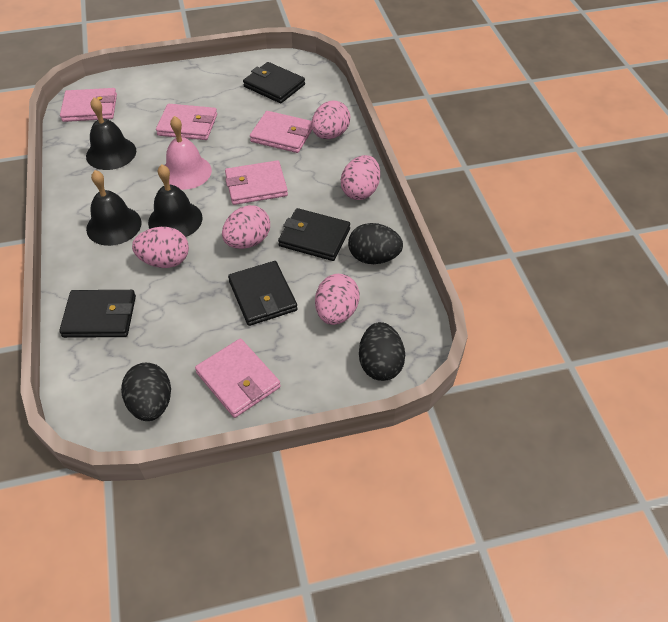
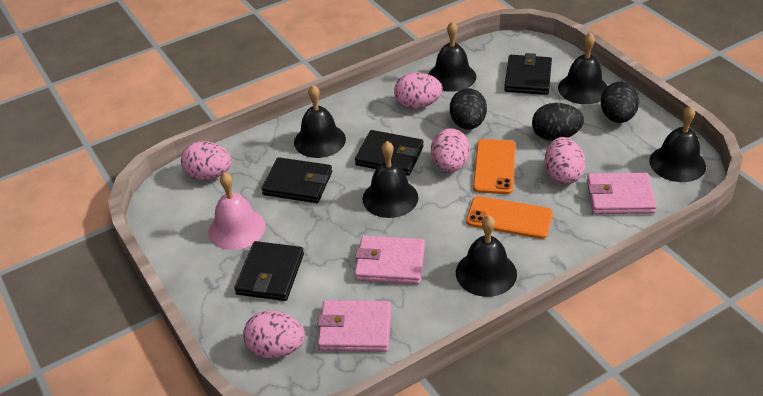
black bell: 3 -> 6
orange phone: 0 -> 2
pink wallet: 5 -> 3

